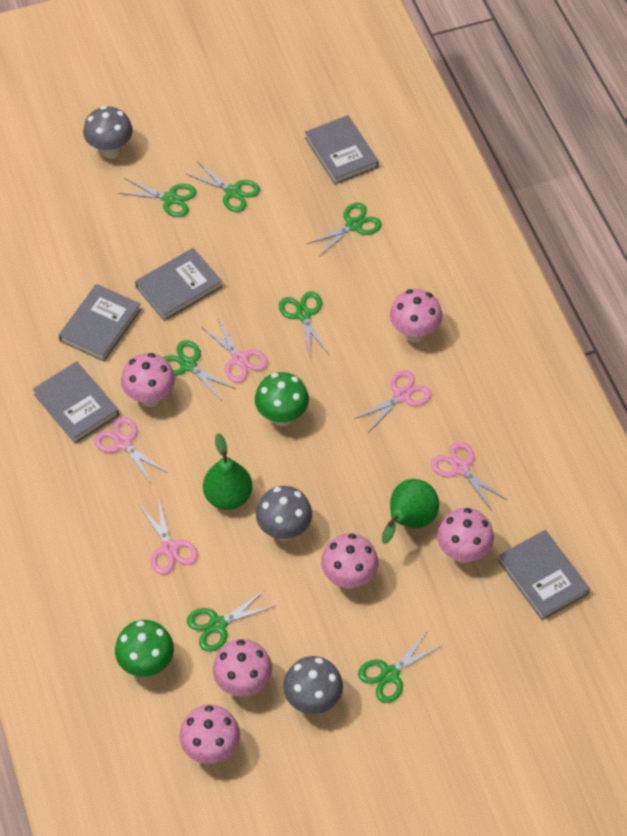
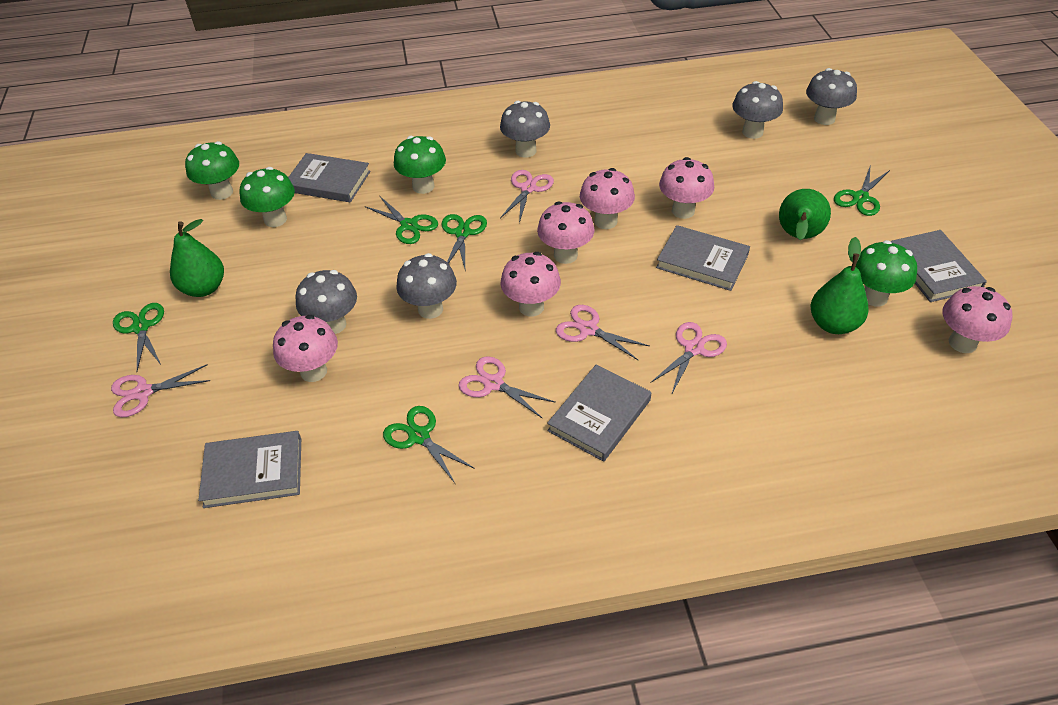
green mushroom: 2 -> 4
green pear: 2 -> 3
green scissors: 7 -> 5
grey mushroom: 3 -> 5

